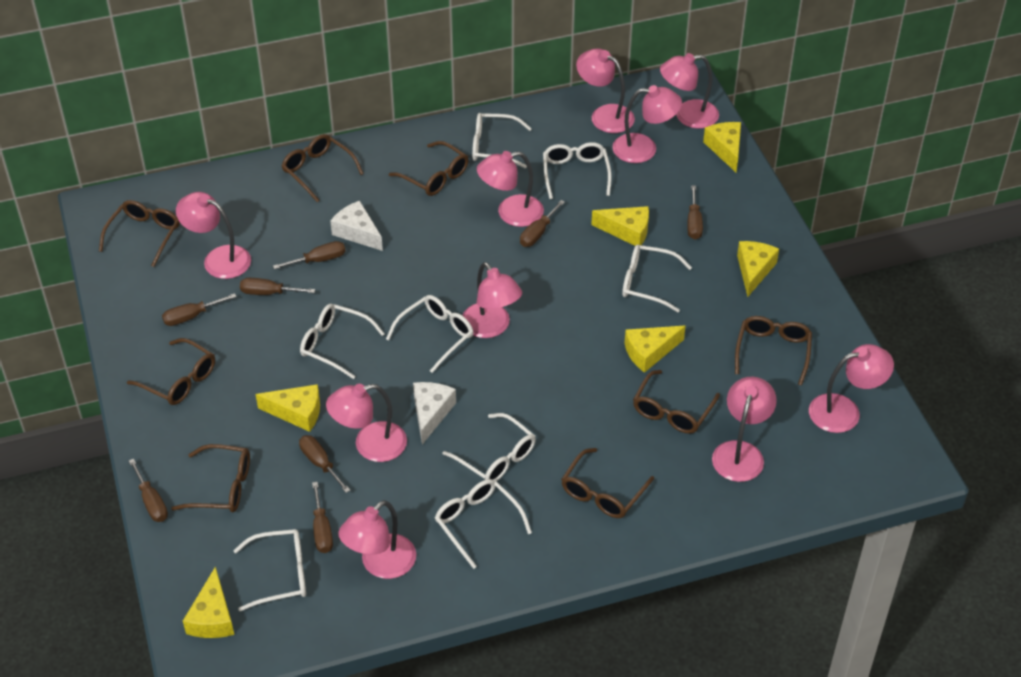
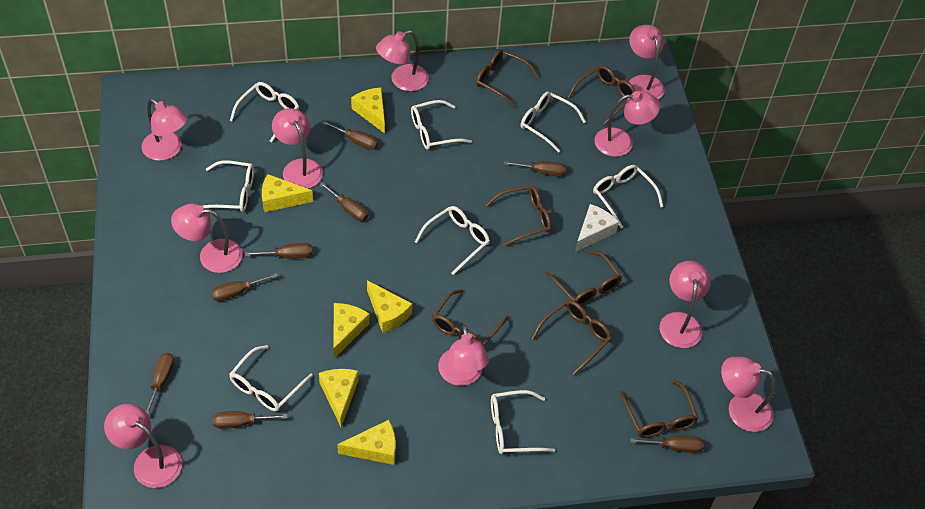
brown glasses: 8 -> 7
white cheese: 2 -> 1

